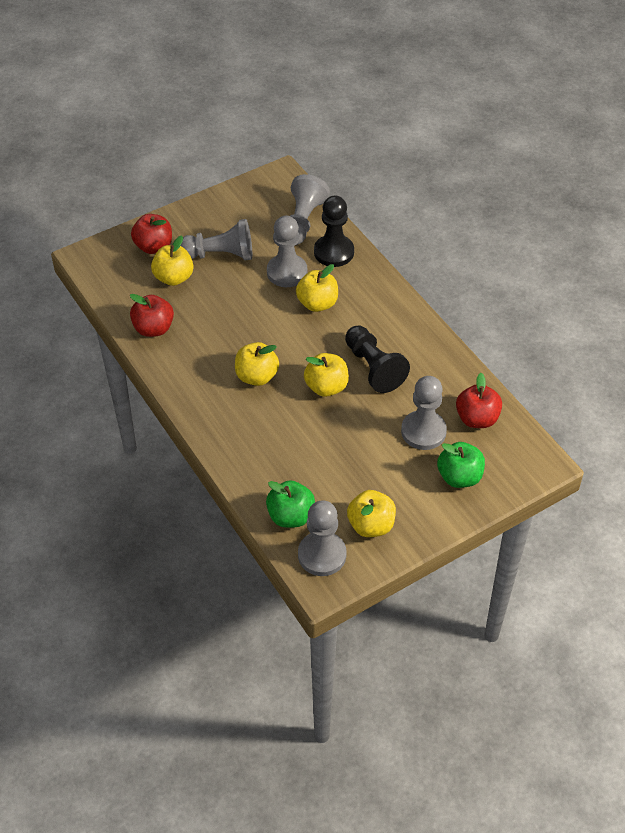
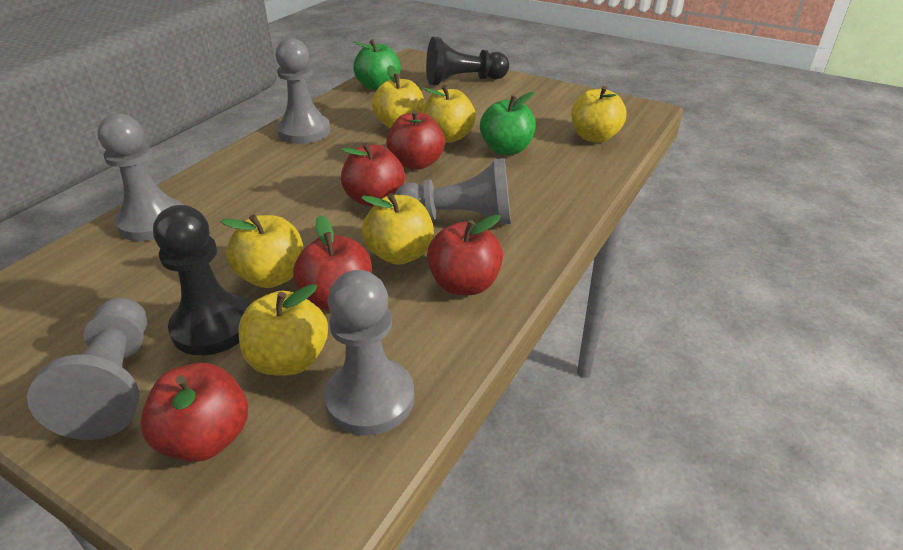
red apple: 3 -> 5
yellow apple: 5 -> 6

